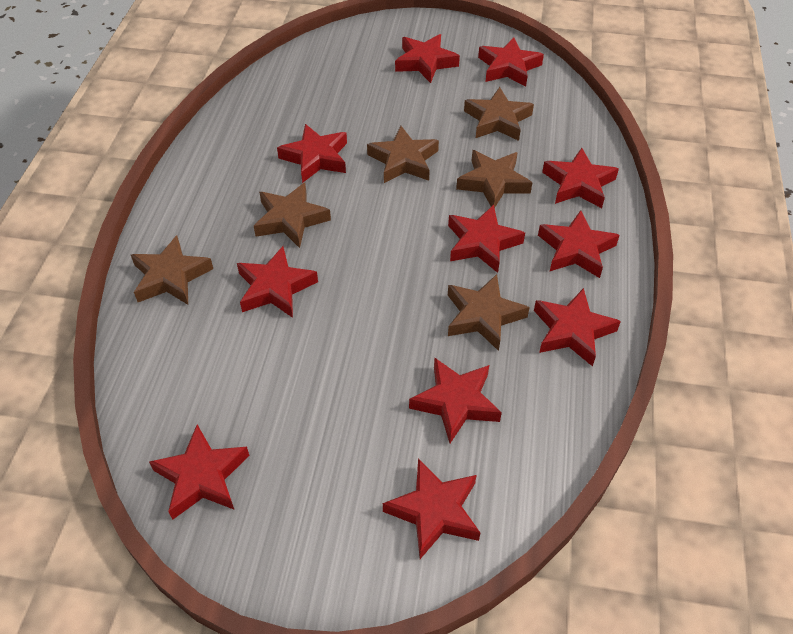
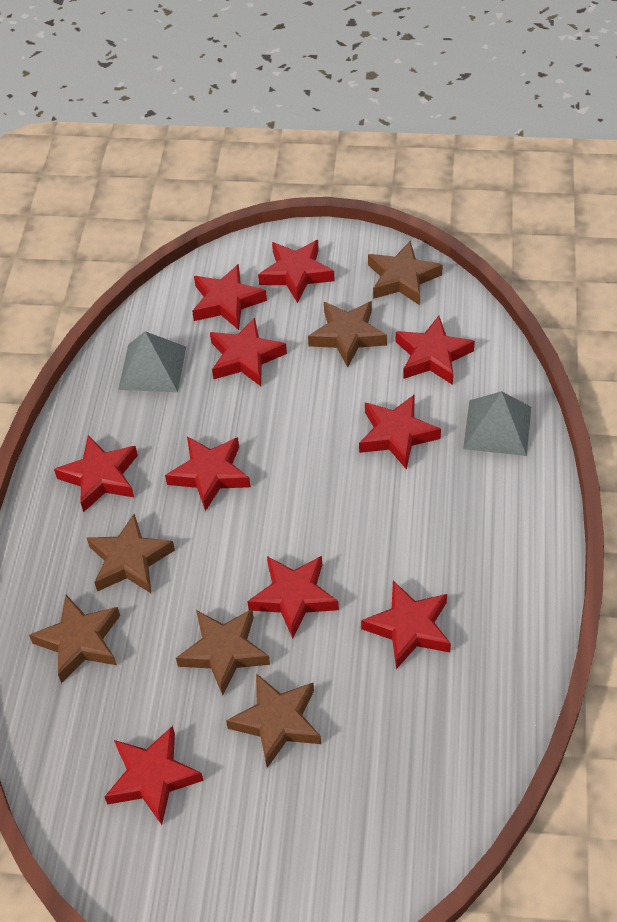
grey pyramid: 0 -> 2
red star: 11 -> 10

